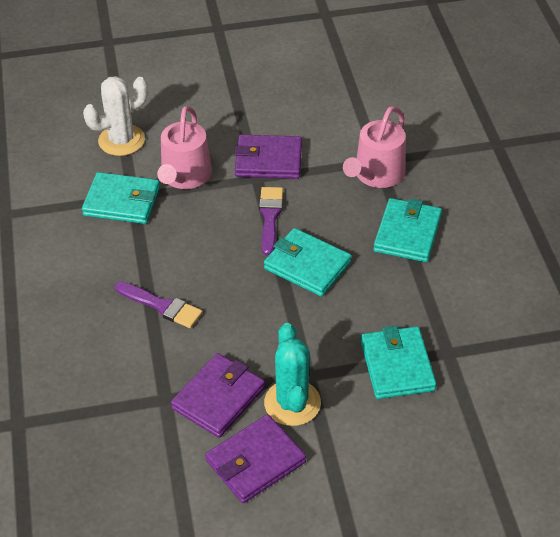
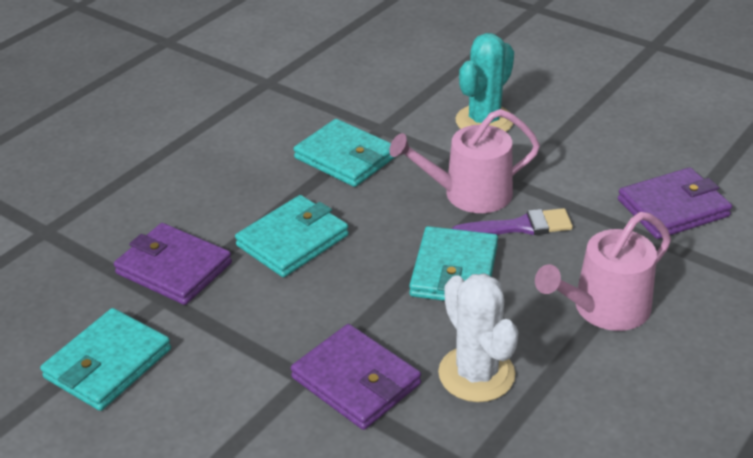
purple brush: 2 -> 1

